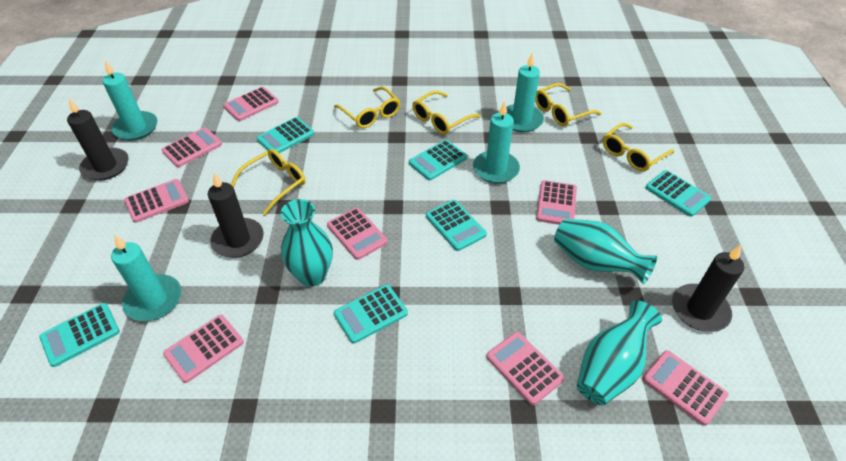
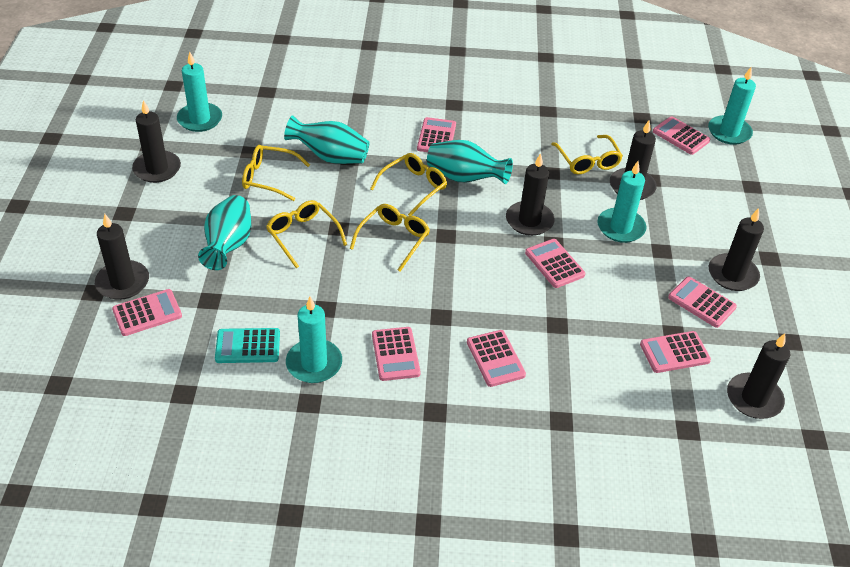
black candle: 3 -> 6
turquoise calculator: 6 -> 1

